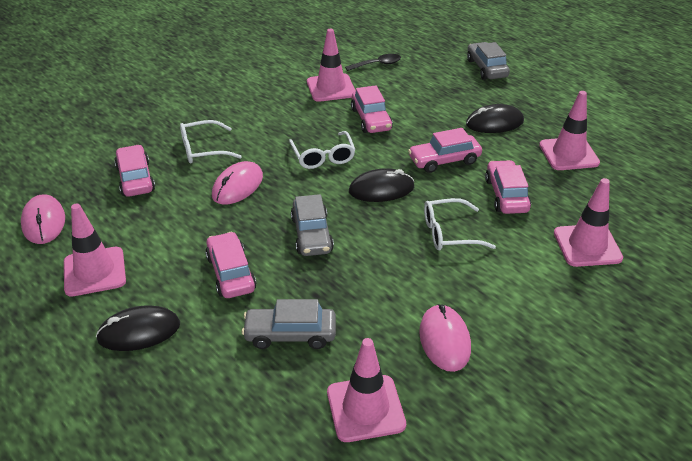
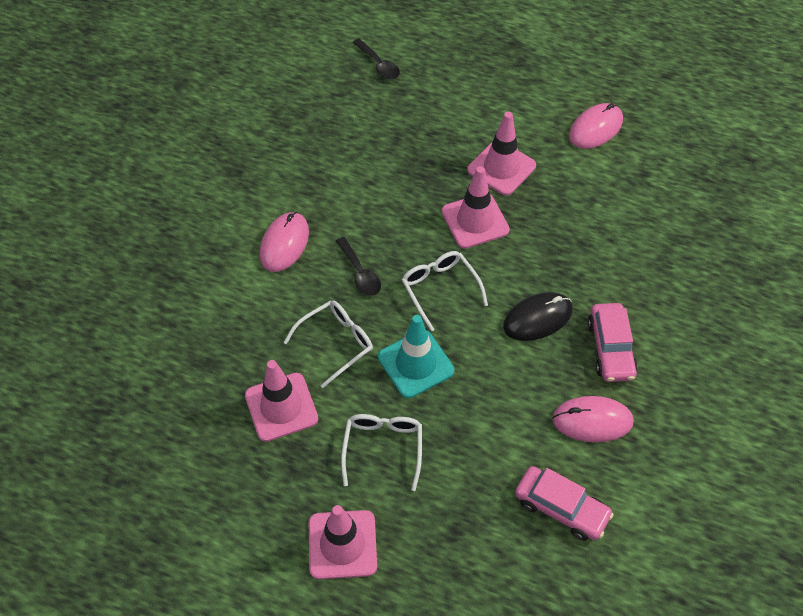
black mouse: 3 -> 1
black spoon: 1 -> 2
grey car: 3 -> 0
pink car: 5 -> 2
pink traffic cone: 5 -> 4
turquoise traffic cone: 0 -> 1

